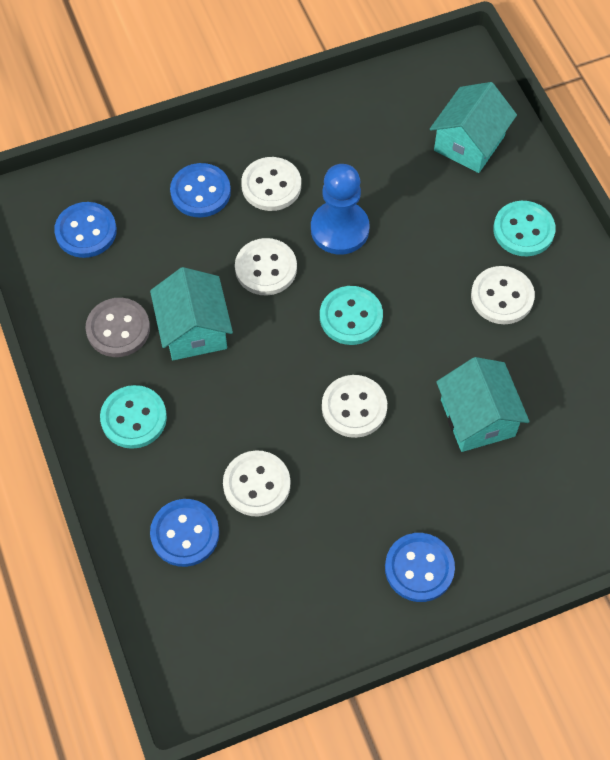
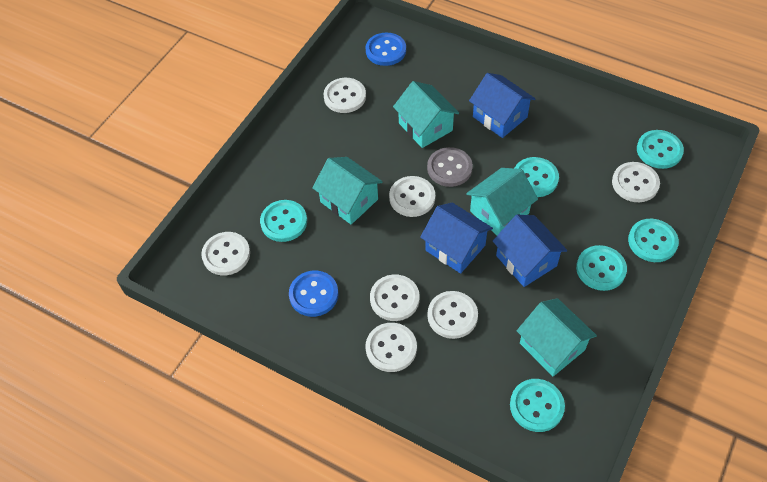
blue button: 4 -> 2
blue house: 0 -> 3
blue pawn: 1 -> 0
turquoise button: 3 -> 6
turquoise house: 3 -> 4
white button: 5 -> 7

